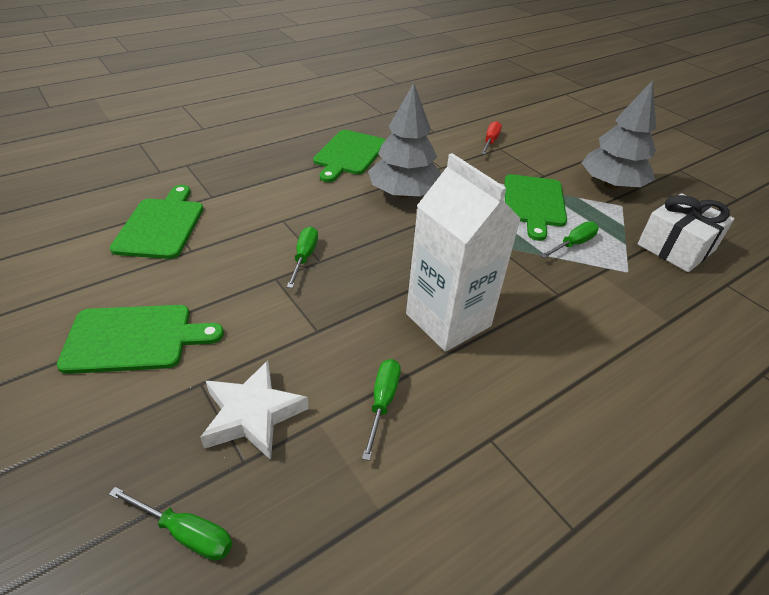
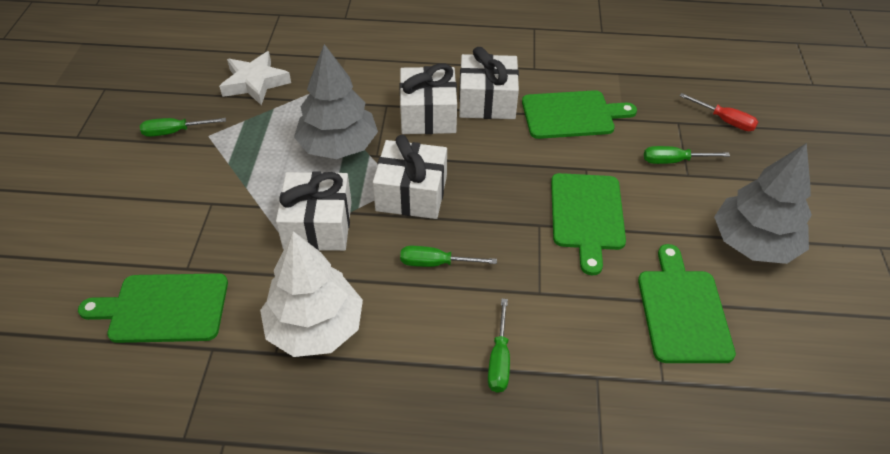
white carton: 1 -> 0
white gift: 1 -> 4
white tree: 0 -> 1

